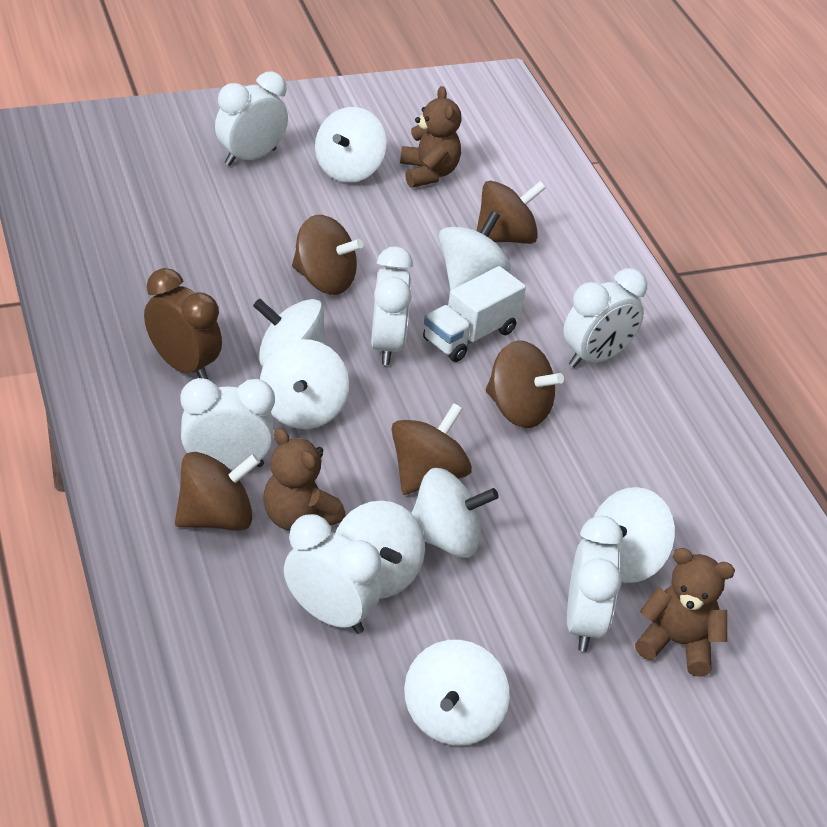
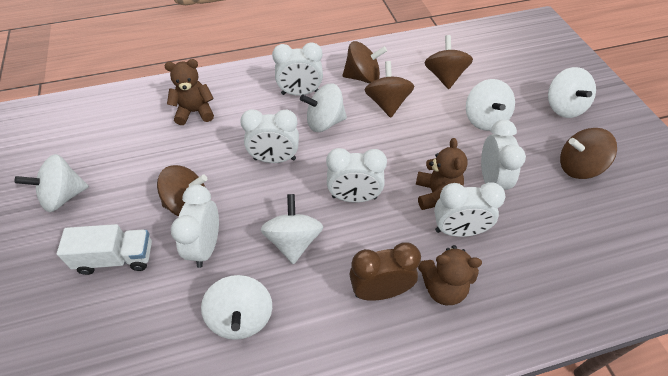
white spinning top: 8 -> 6

